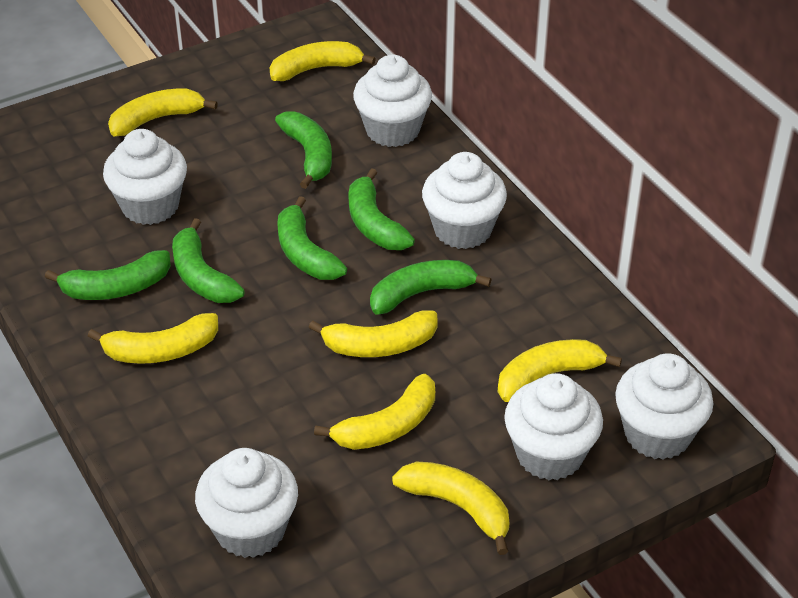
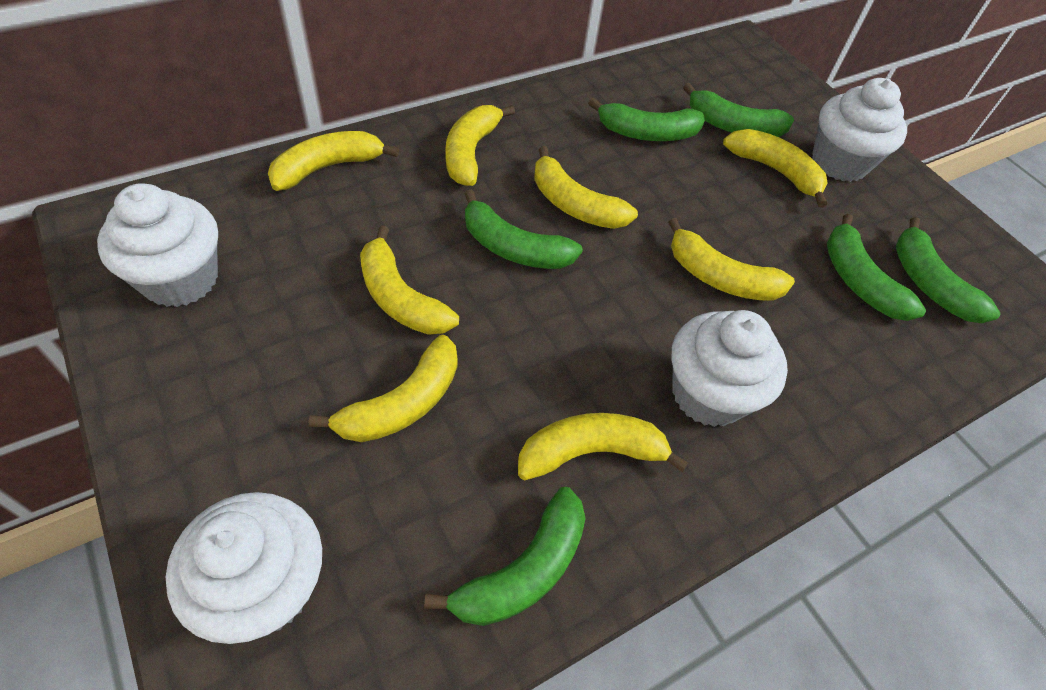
white cupcake: 6 -> 4
yellow banana: 7 -> 8

